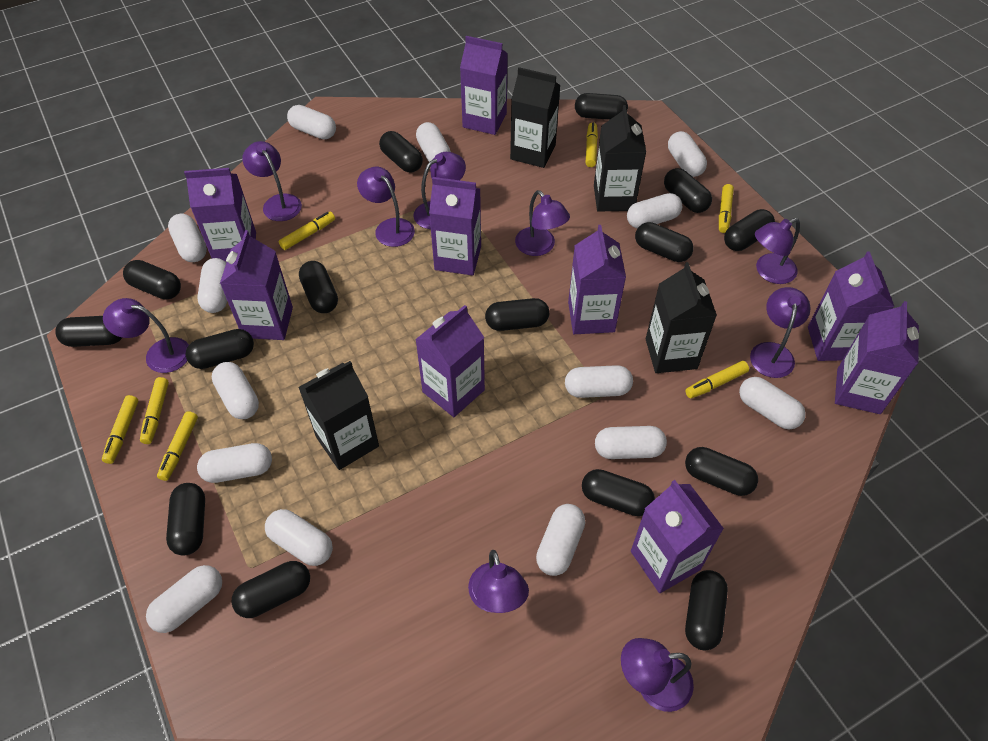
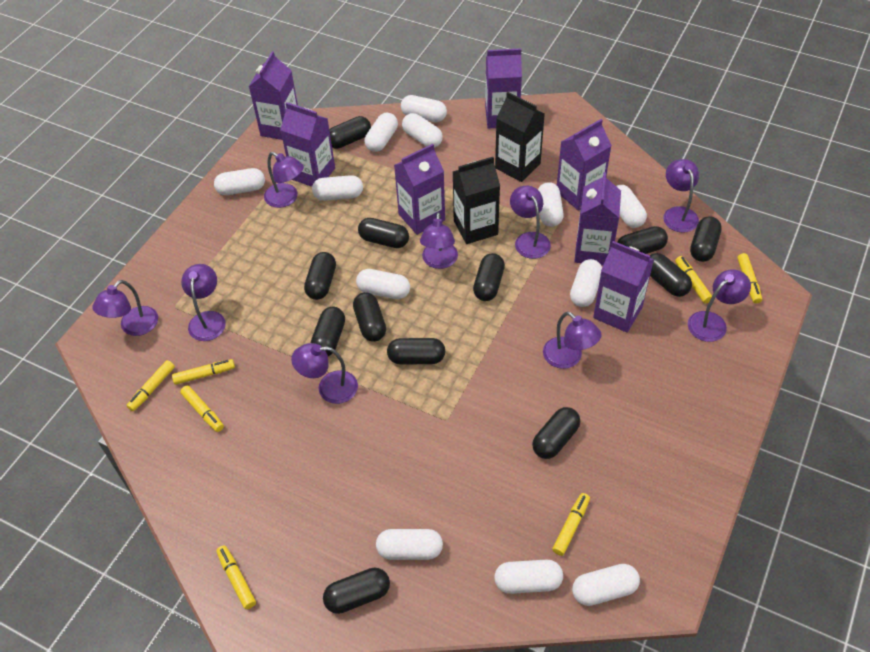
black capsule: 15 -> 12
black carton: 4 -> 2
purple carton: 9 -> 7
white capsule: 14 -> 12

